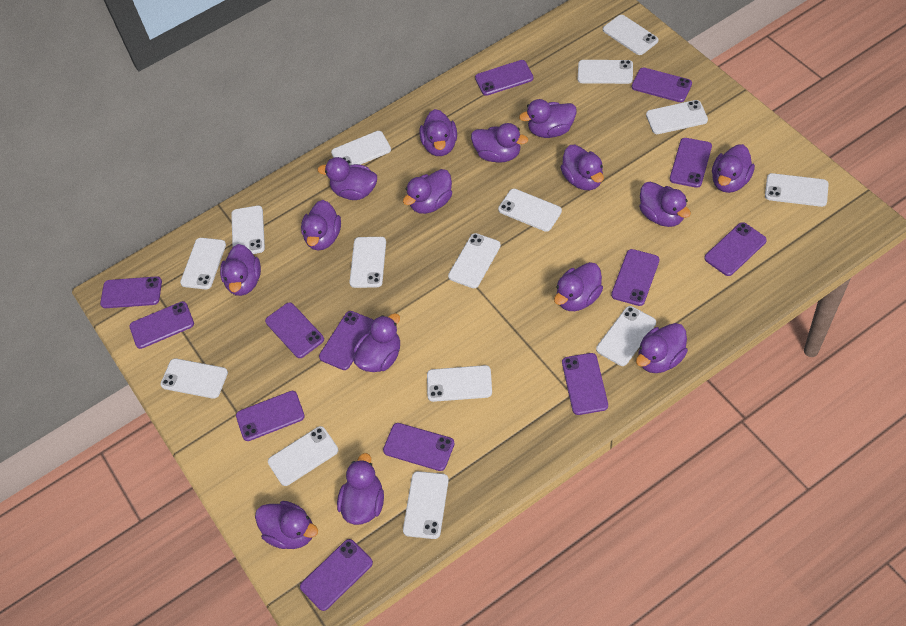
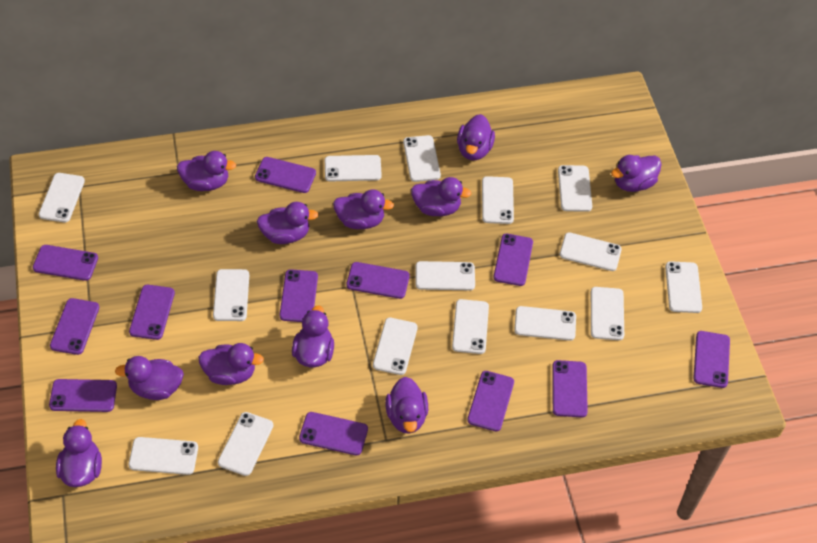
purple duck: 15 -> 11
purple phone: 13 -> 12

